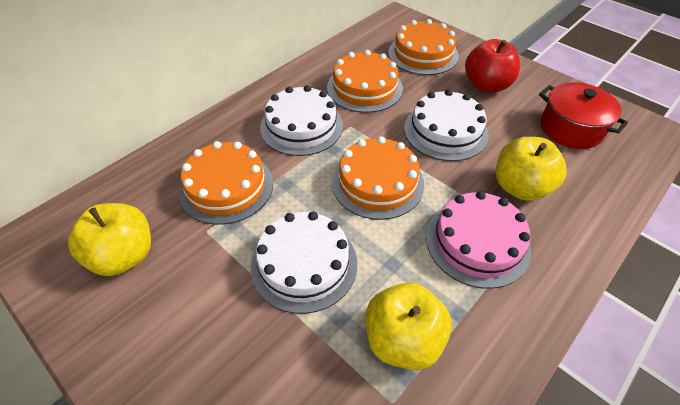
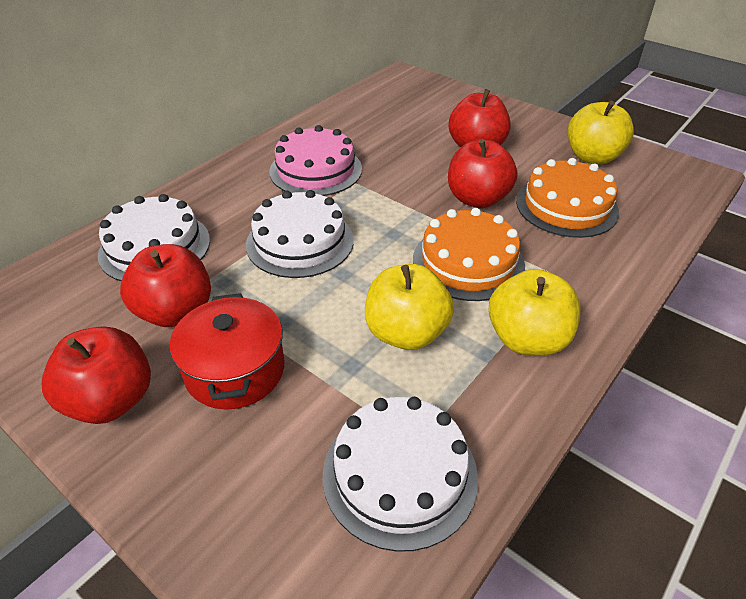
orange cake: 4 -> 2
red apple: 1 -> 4

